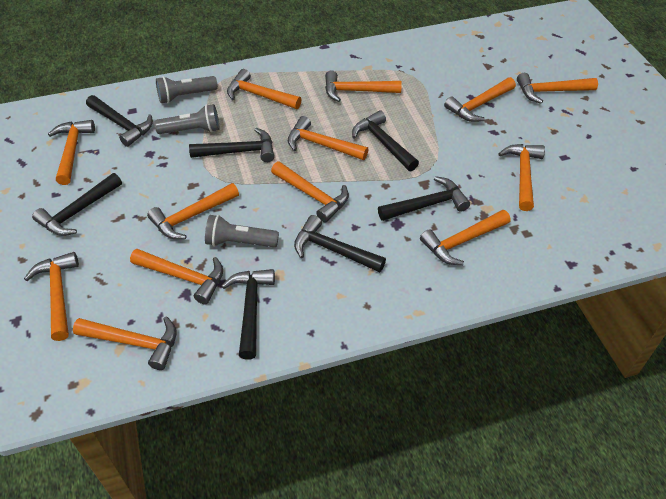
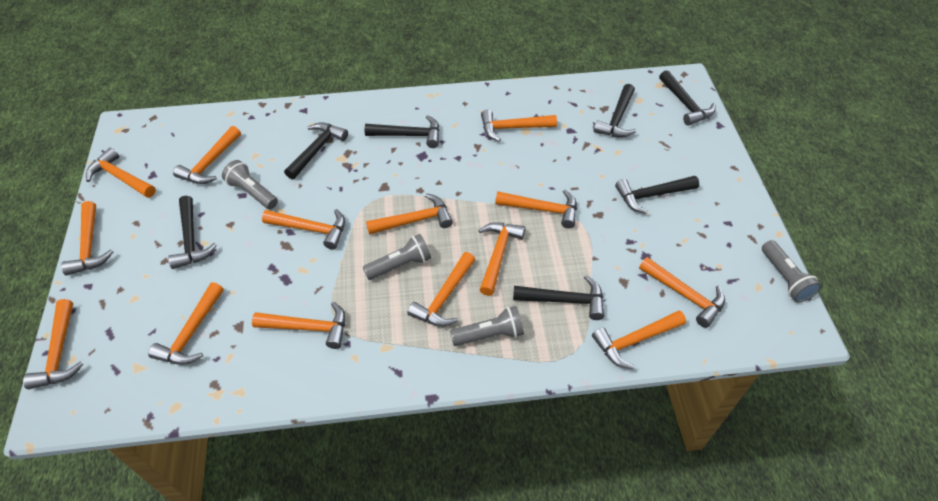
grey flashlight: 3 -> 4
orange hammer: 13 -> 14

